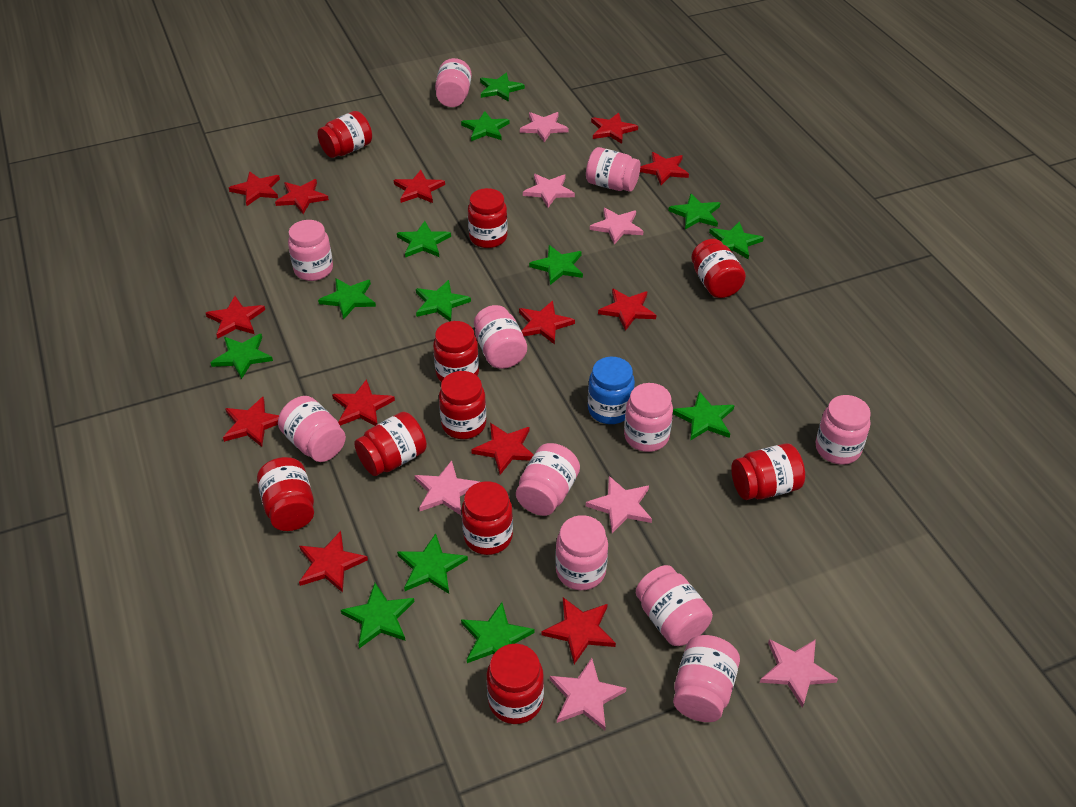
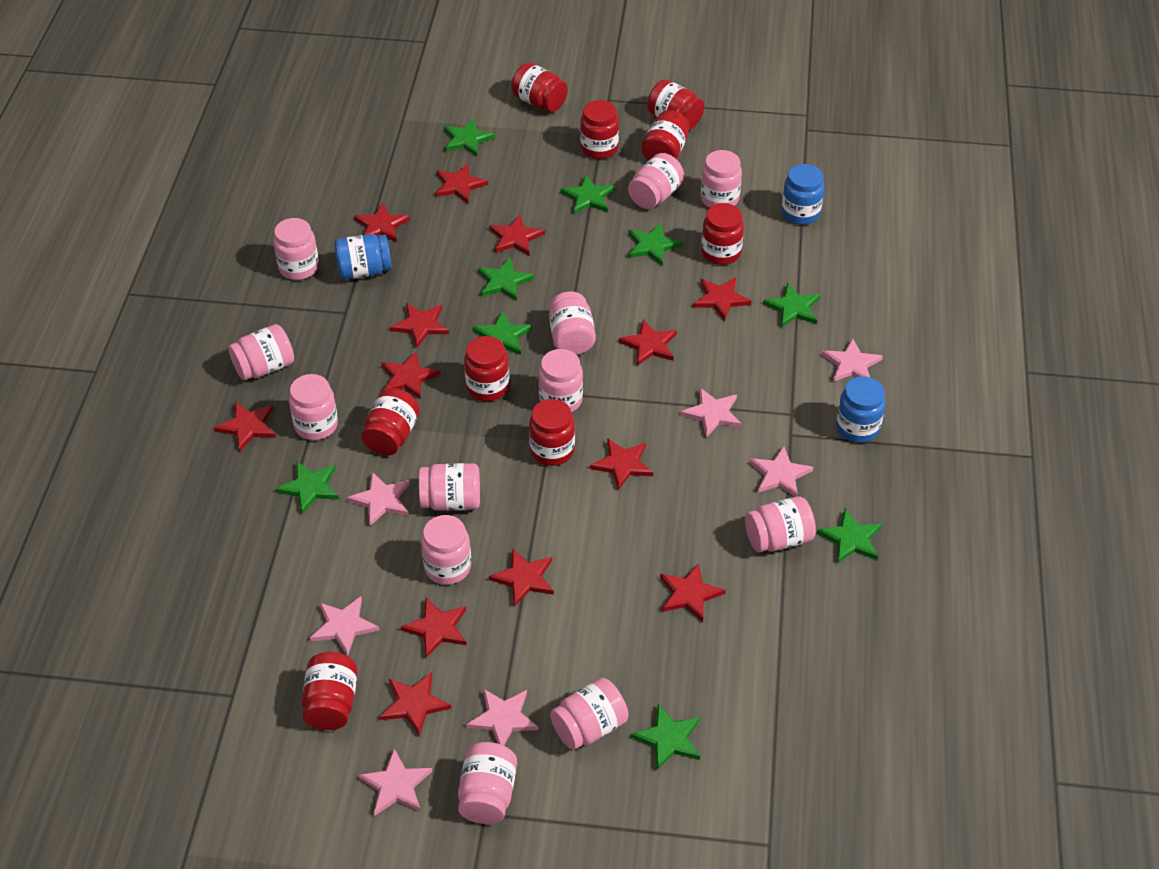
blue jar: 1 -> 3
green star: 13 -> 9
pink jar: 11 -> 12
red jar: 10 -> 9

